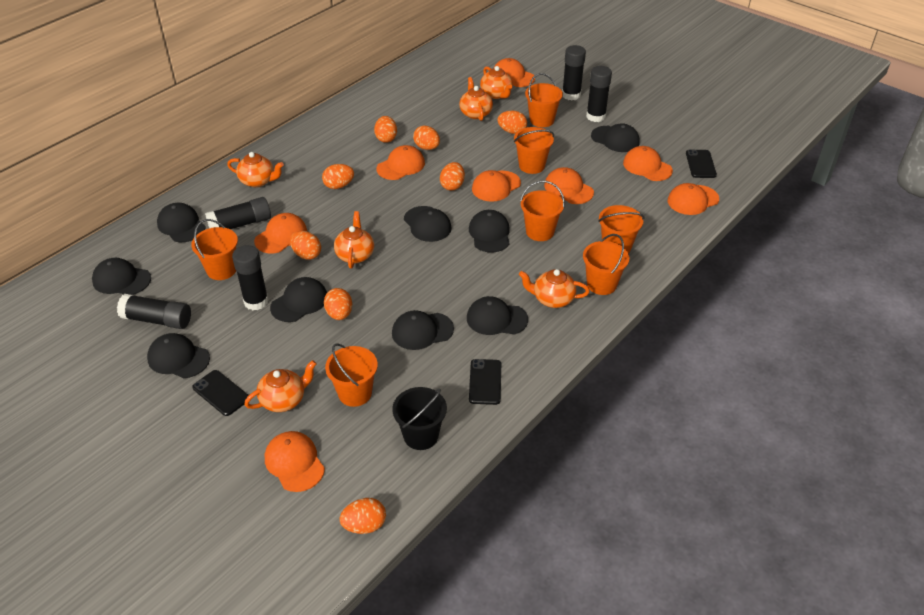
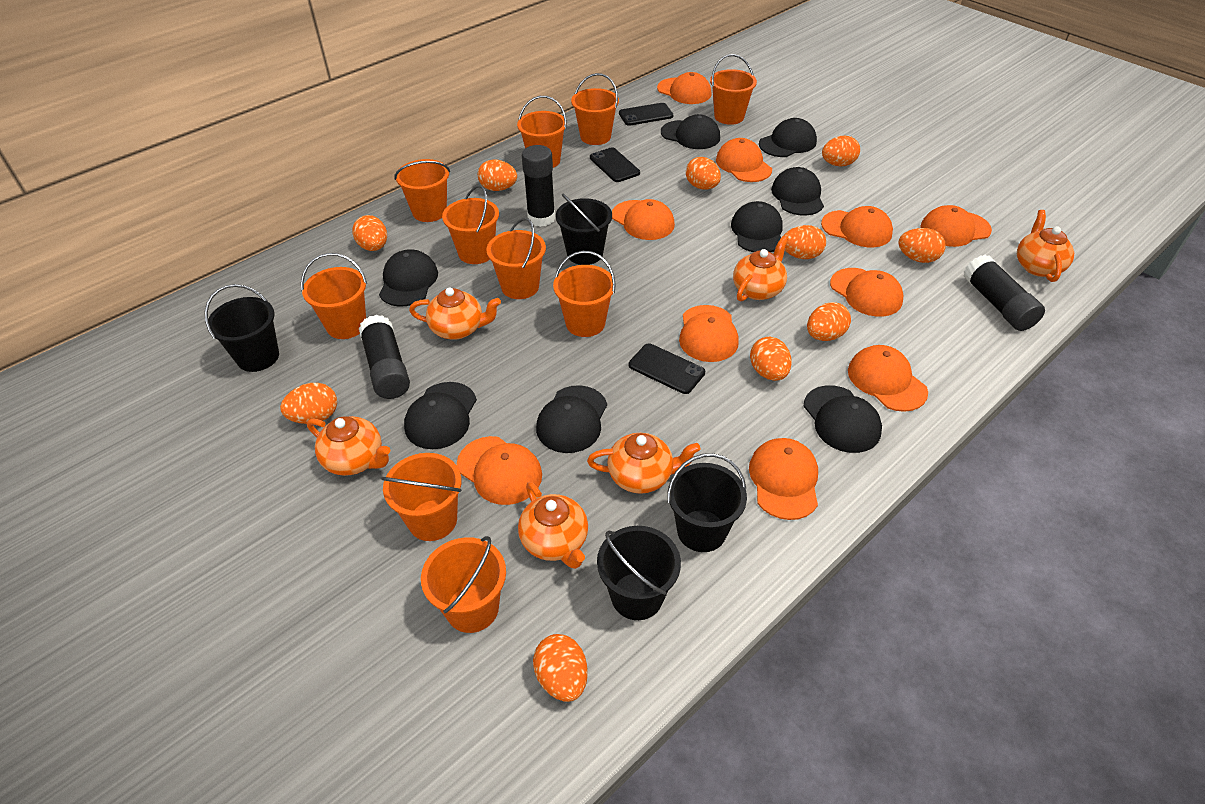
black bucket: 1 -> 4
black cap: 9 -> 8
black glue stick: 5 -> 3
orange bucket: 7 -> 10
orange cap: 8 -> 10
orange egg: 8 -> 10

